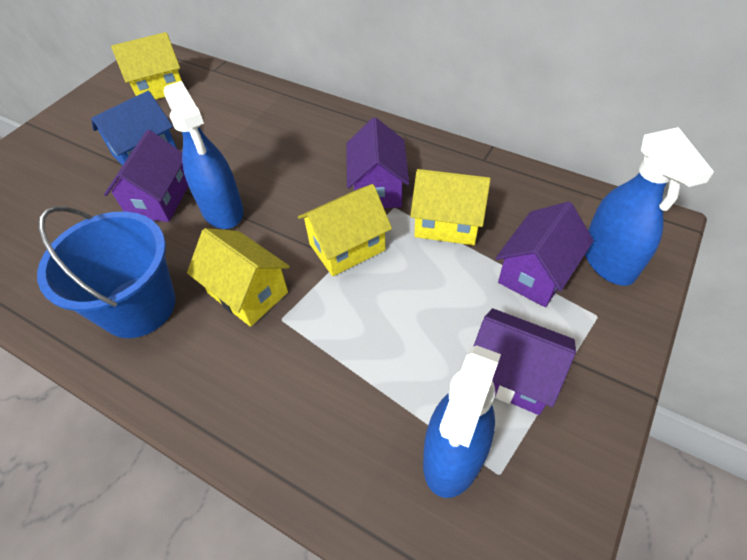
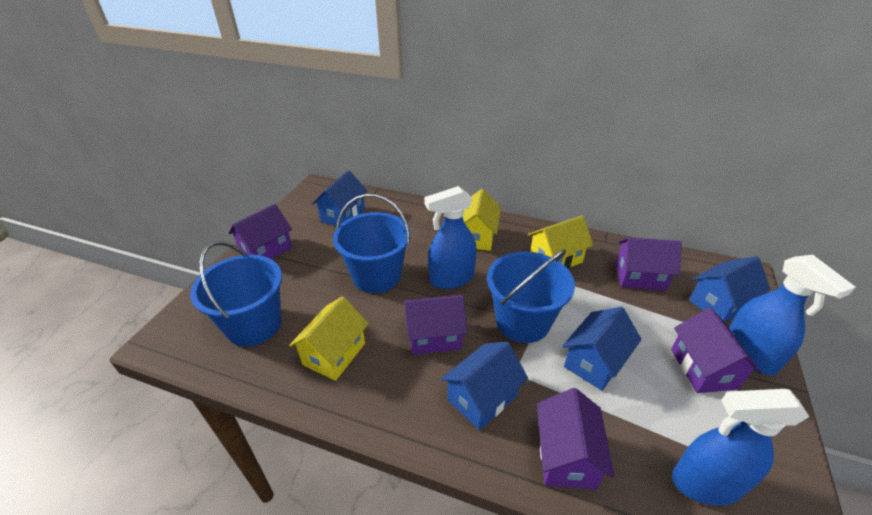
blue bucket: 1 -> 3
blue house: 1 -> 4
purple house: 4 -> 5
yellow house: 4 -> 3

